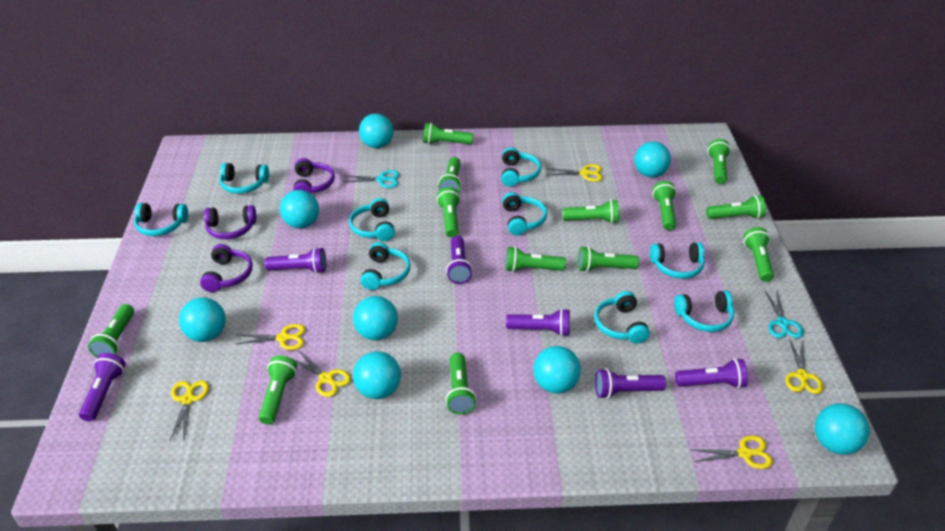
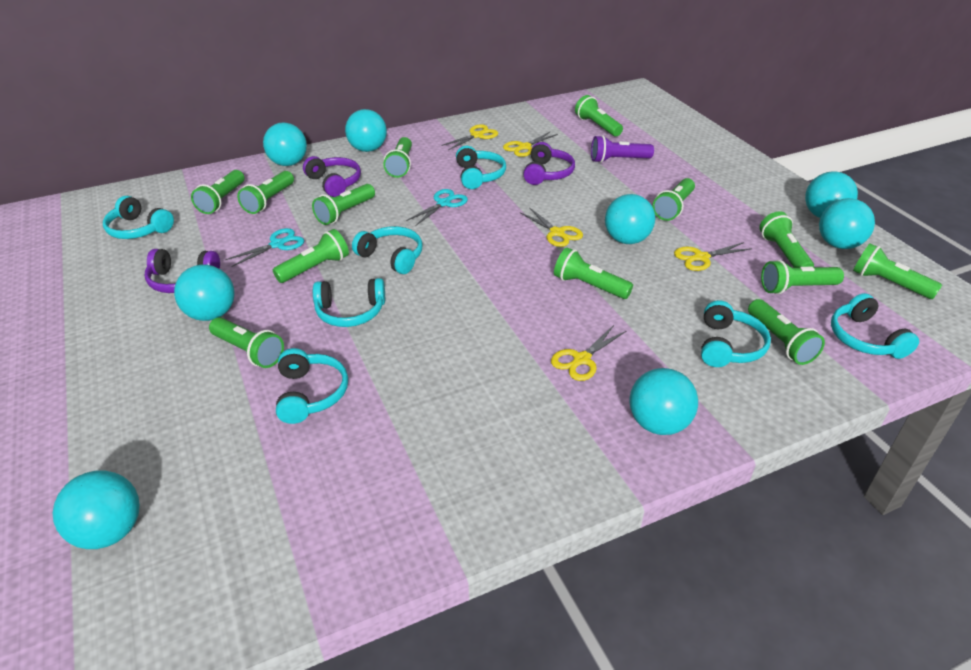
purple flashlight: 6 -> 1
turquoise headphones: 9 -> 7
yellow scissors: 6 -> 5

